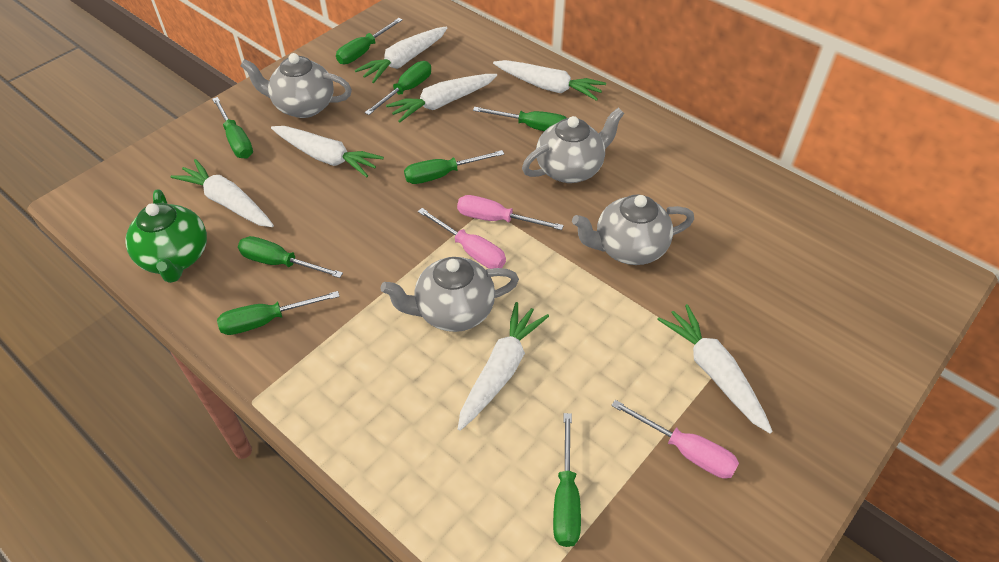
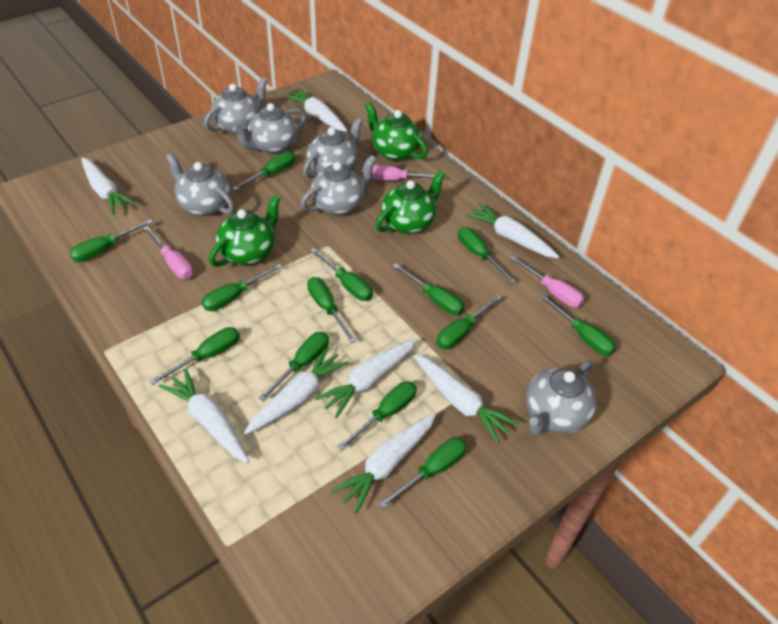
green screwdriver: 8 -> 13
green teapot: 1 -> 3
grey teapot: 4 -> 6
white carrot: 7 -> 8

